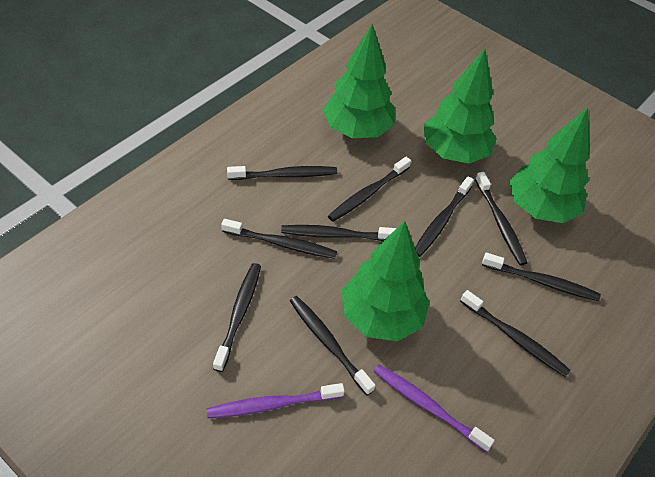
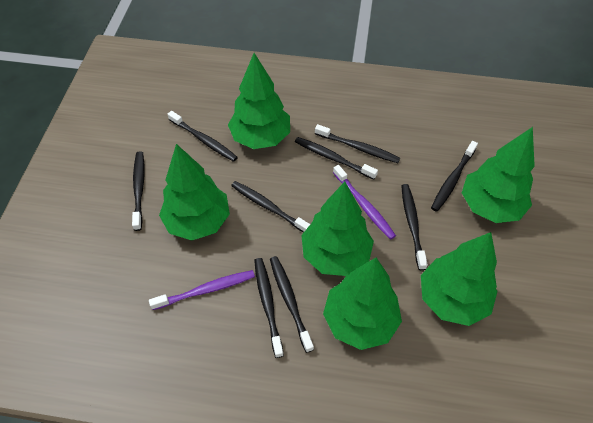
black toothbrush: 10 -> 9
green tree: 4 -> 6

